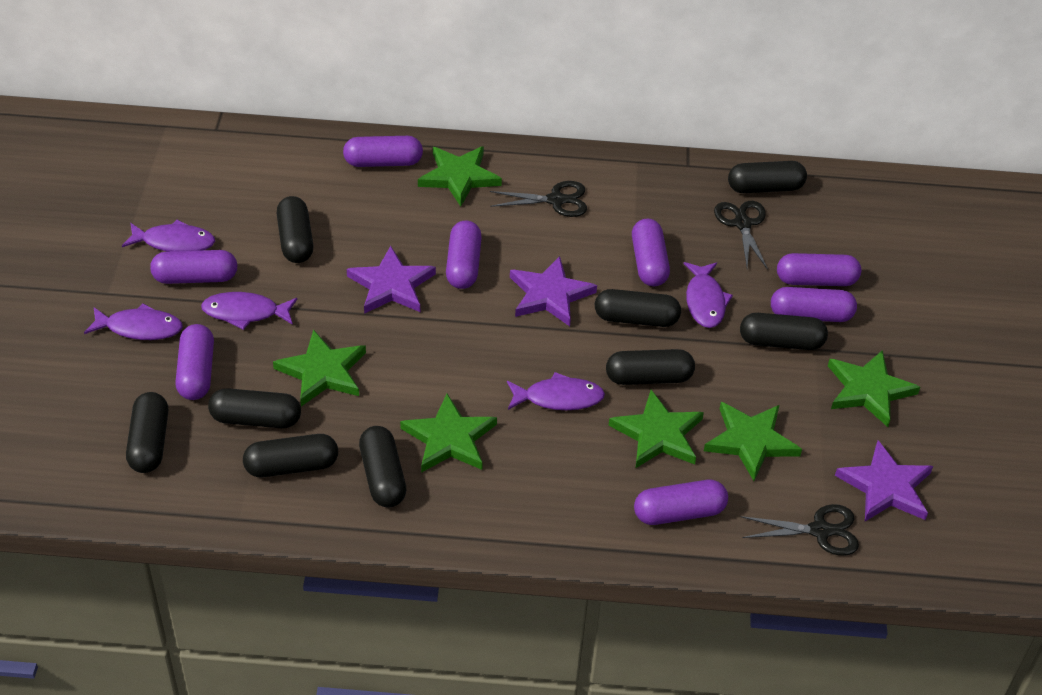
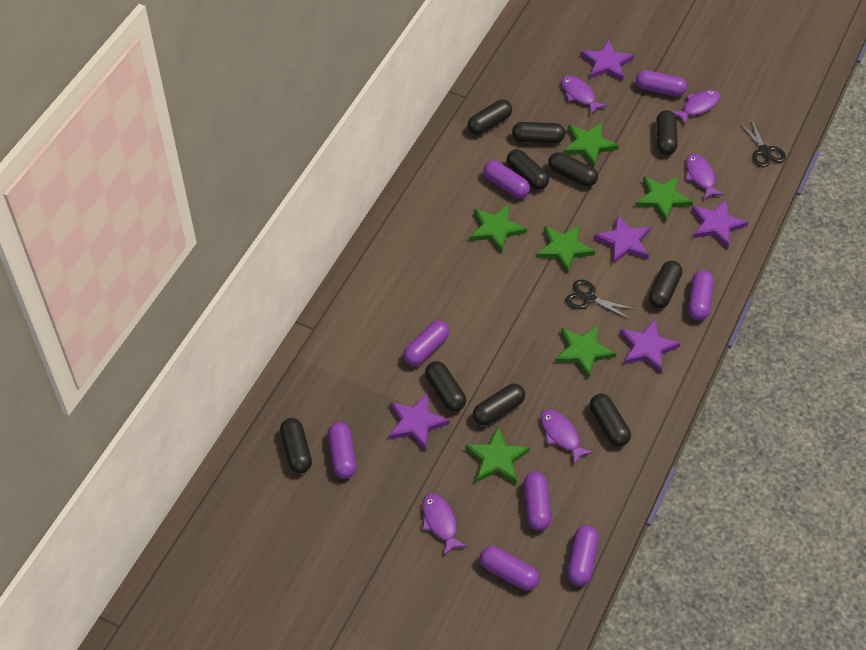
black capsule: 9 -> 10
black scissors: 3 -> 2
purple star: 3 -> 5

